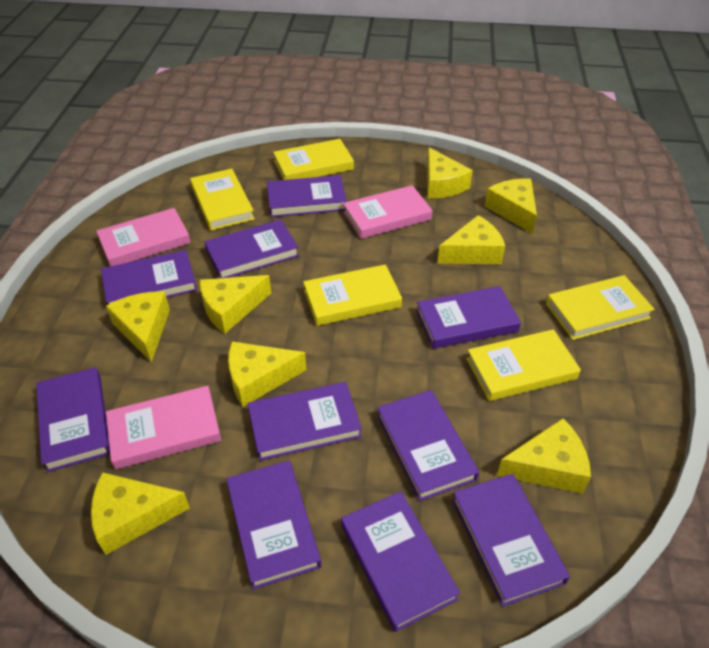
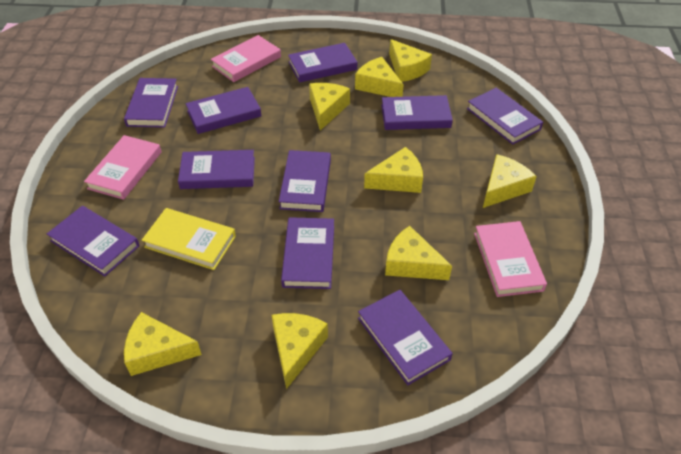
yellow book: 5 -> 1

